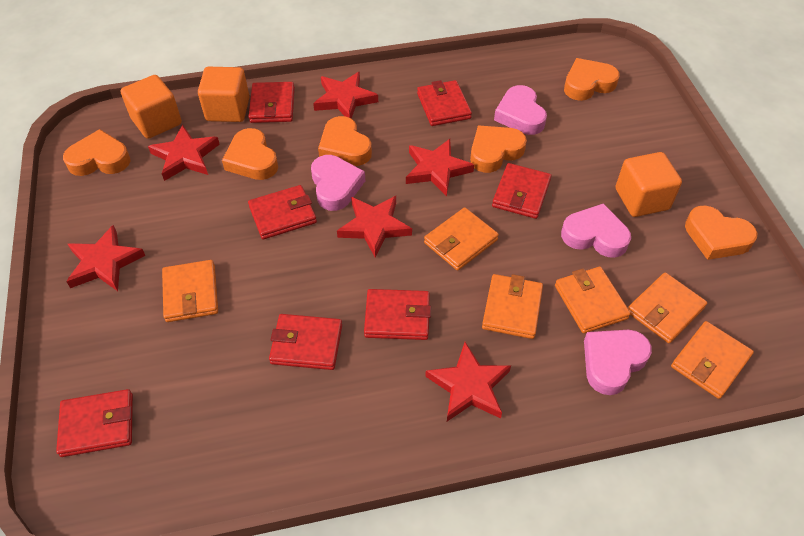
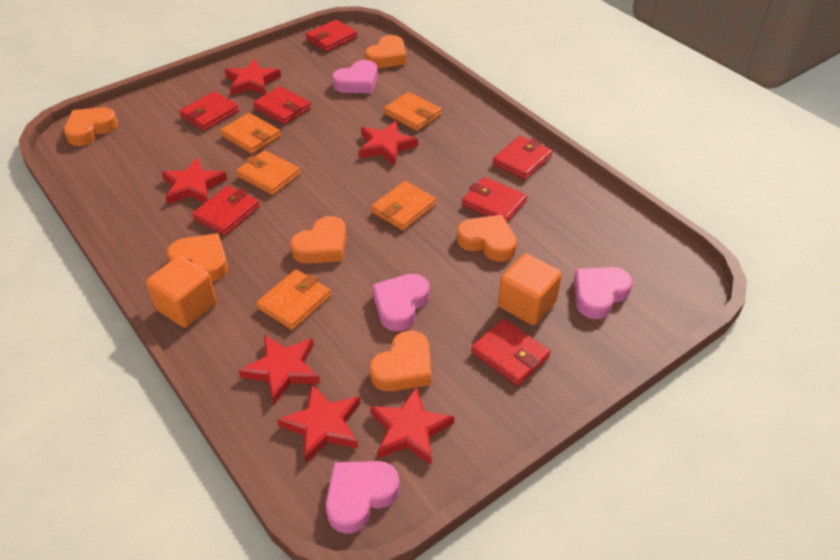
orange cube: 3 -> 2
orange wallet: 6 -> 5

